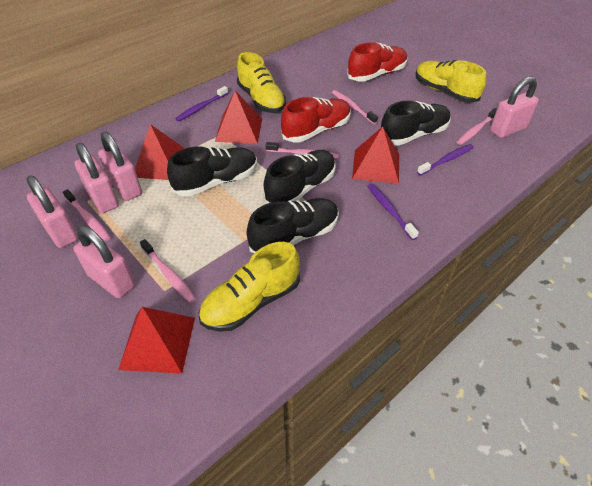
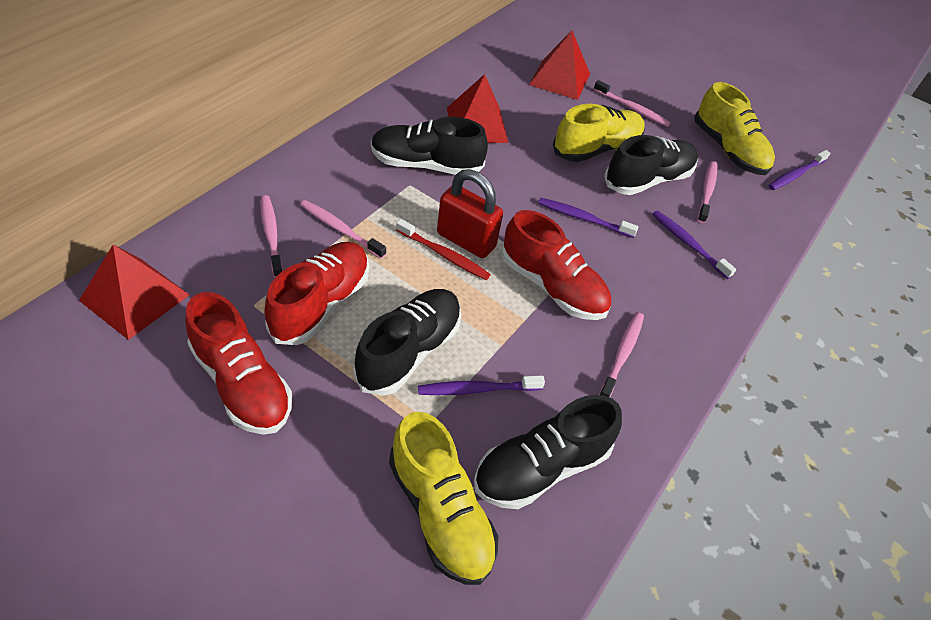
pink padlock: 5 -> 0
purple toothbrush: 3 -> 4
red padlock: 0 -> 1
red pyramid: 4 -> 3
red shoe: 2 -> 3
red toothbrush: 0 -> 1

